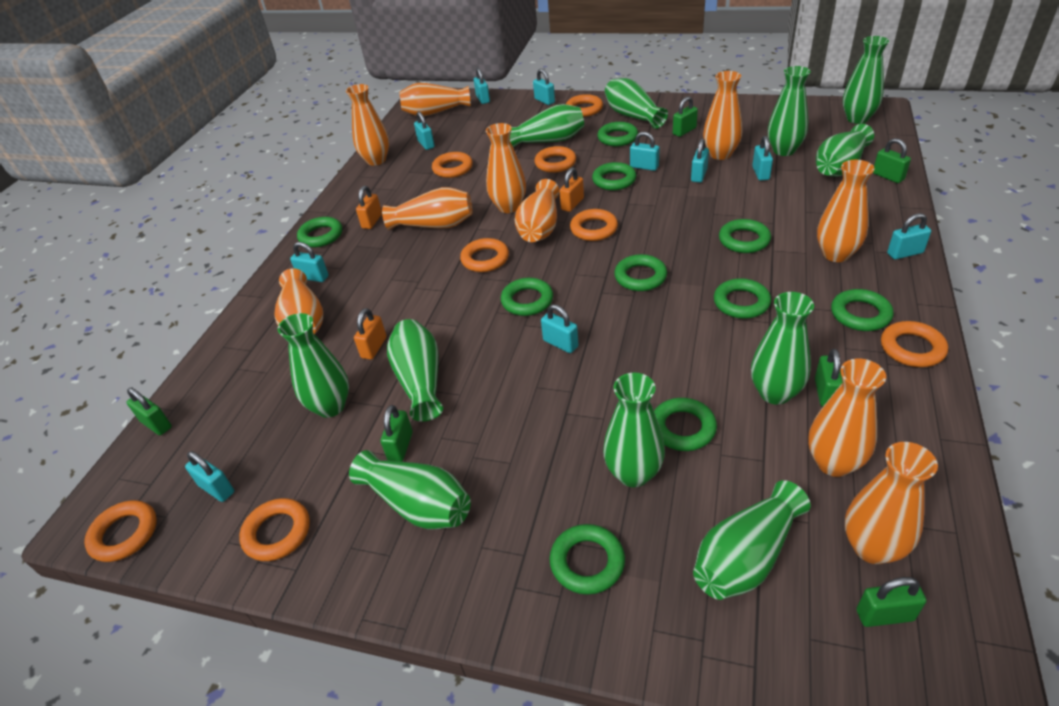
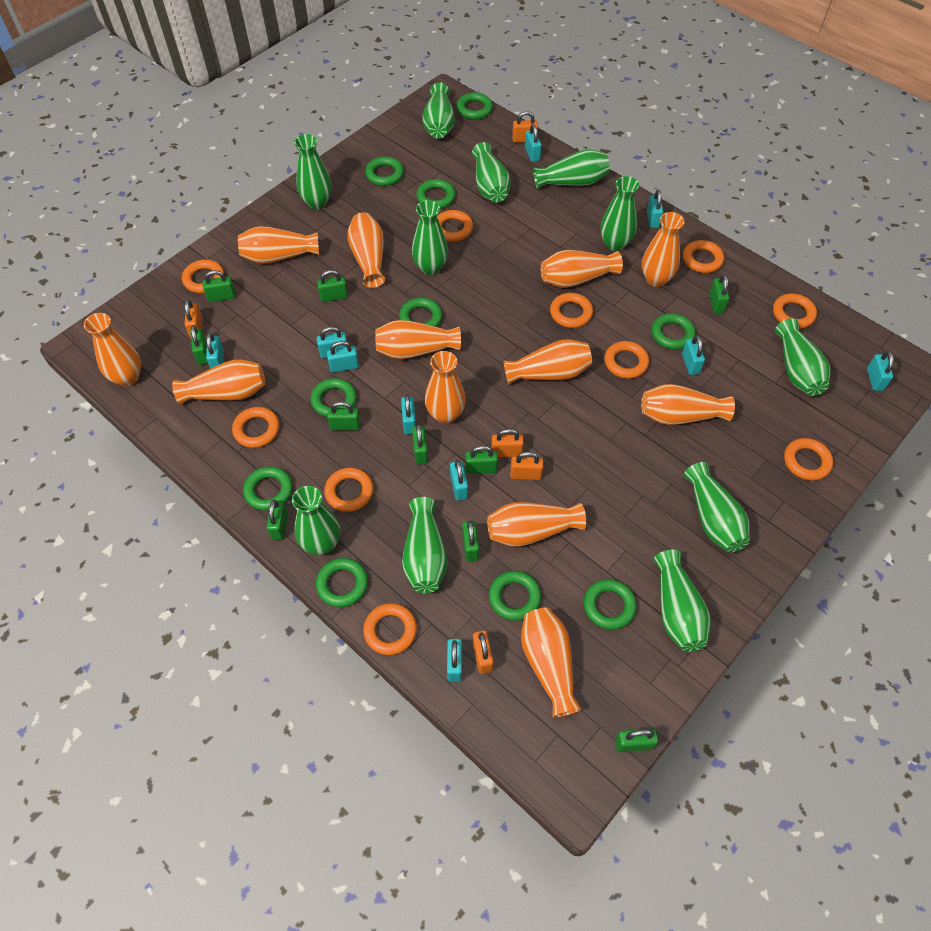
green padlock: 6 -> 10
orange padlock: 3 -> 5
orange ring: 8 -> 10
orange vase: 10 -> 12

